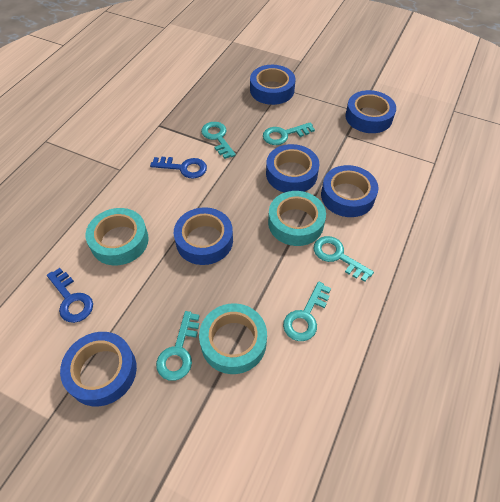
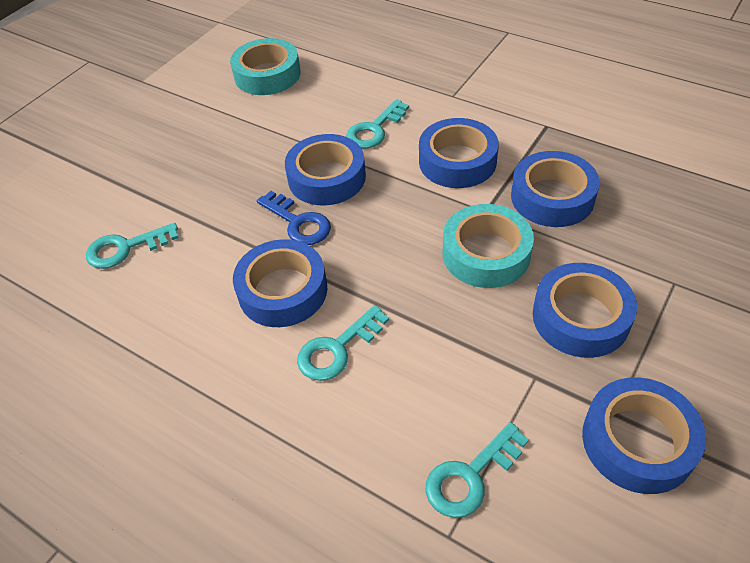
blue key: 2 -> 1
turquoise key: 5 -> 4
turquoise tape: 3 -> 2

